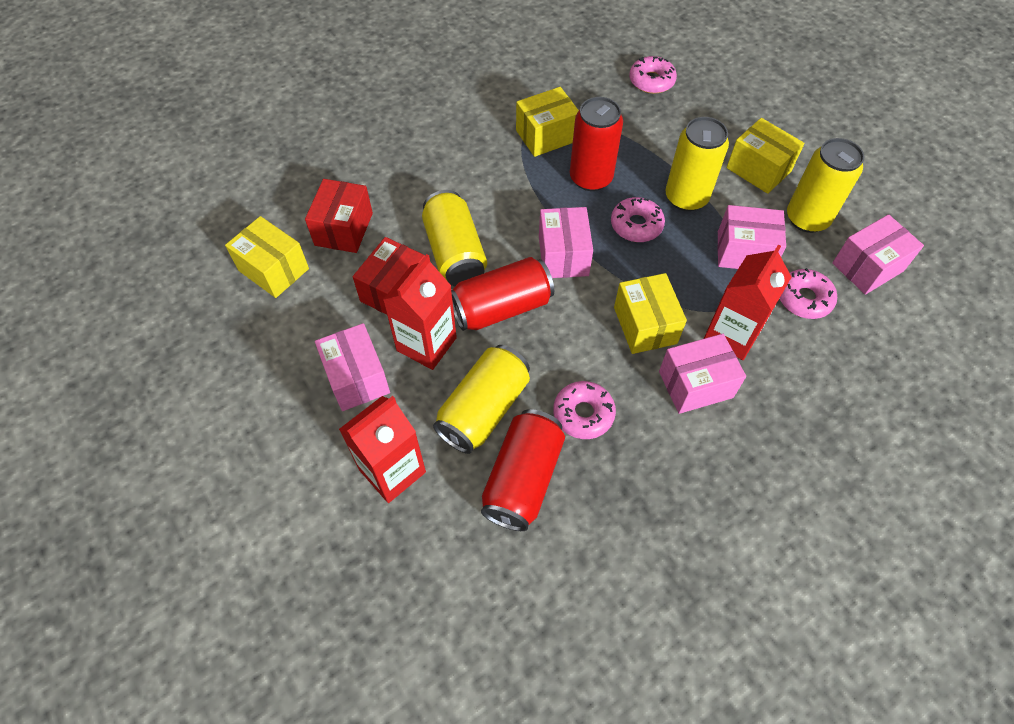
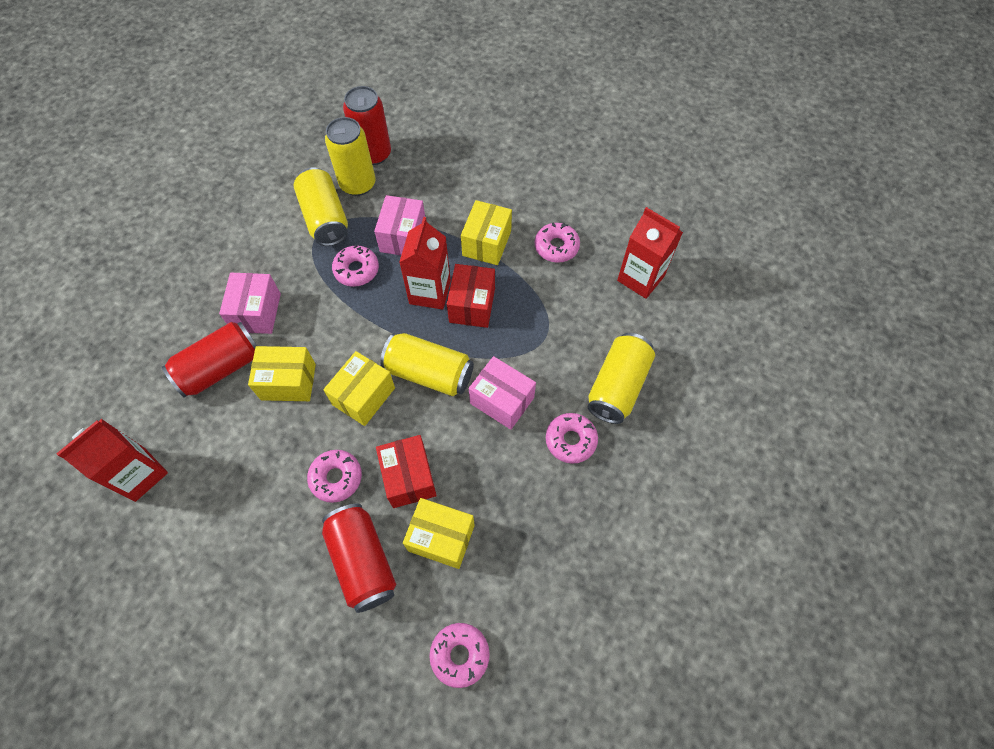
pink box: 5 -> 3
pink donut: 4 -> 5

